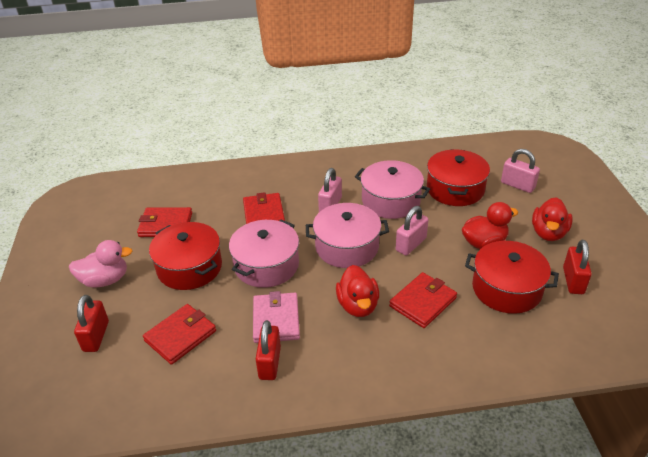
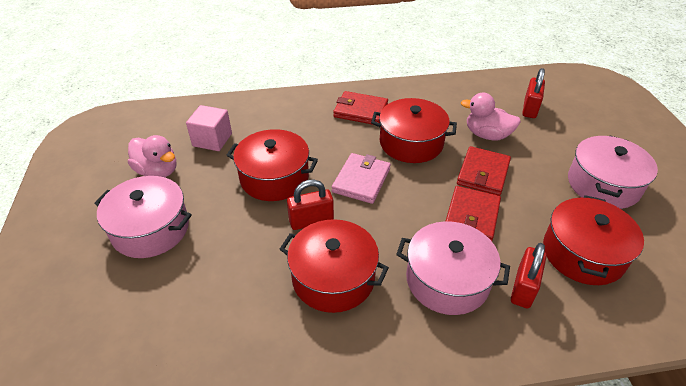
pink cube: 0 -> 1
pink duck: 1 -> 2
pink padlock: 3 -> 0
red duck: 3 -> 0
red pot: 3 -> 4
red wallet: 4 -> 3

